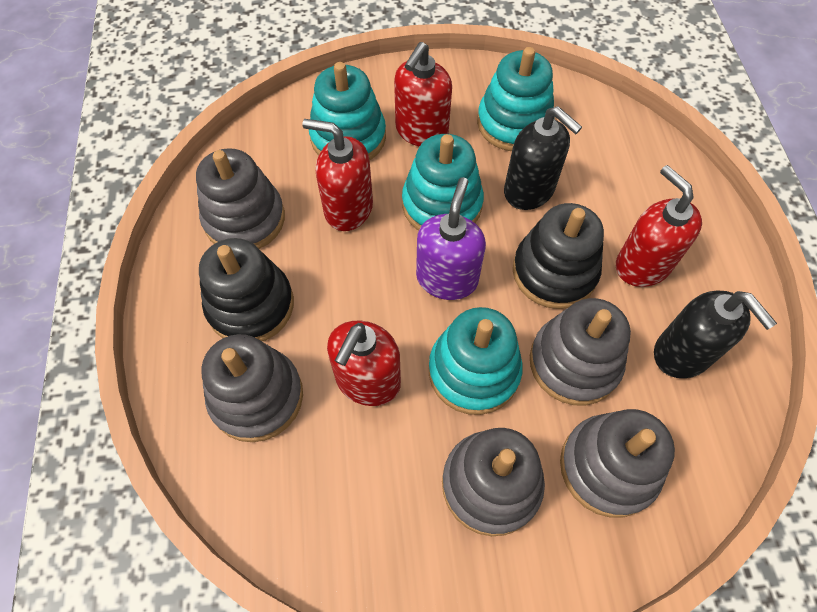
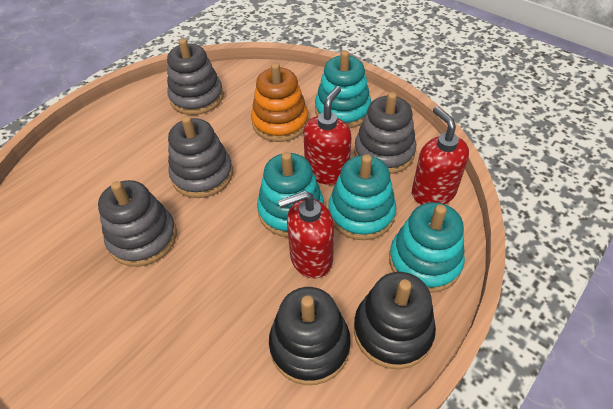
black soap dispenser: 2 -> 0
grey stacking toy: 5 -> 4
orange stacking toy: 0 -> 1
purple soap dispenser: 1 -> 0
red soap dispenser: 4 -> 3

